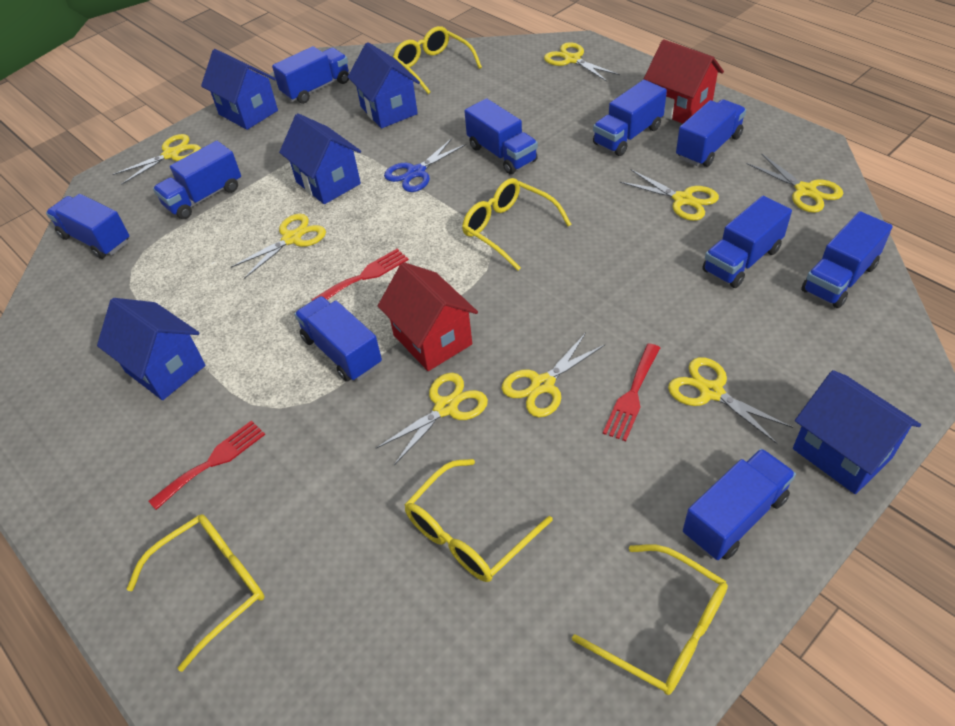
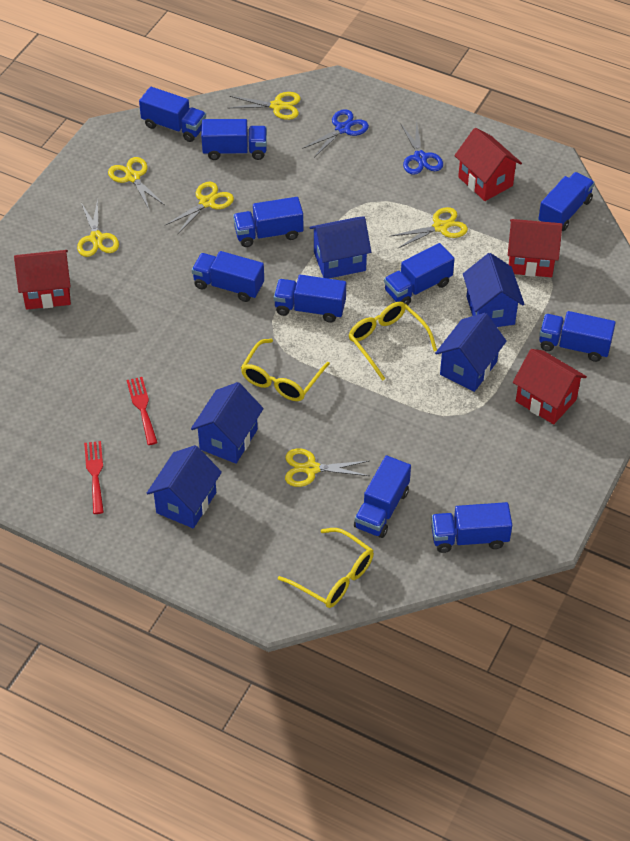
blue scissors: 1 -> 2
red fork: 3 -> 2
red house: 2 -> 4
yellow glasses: 5 -> 3
yellow scissors: 8 -> 6

